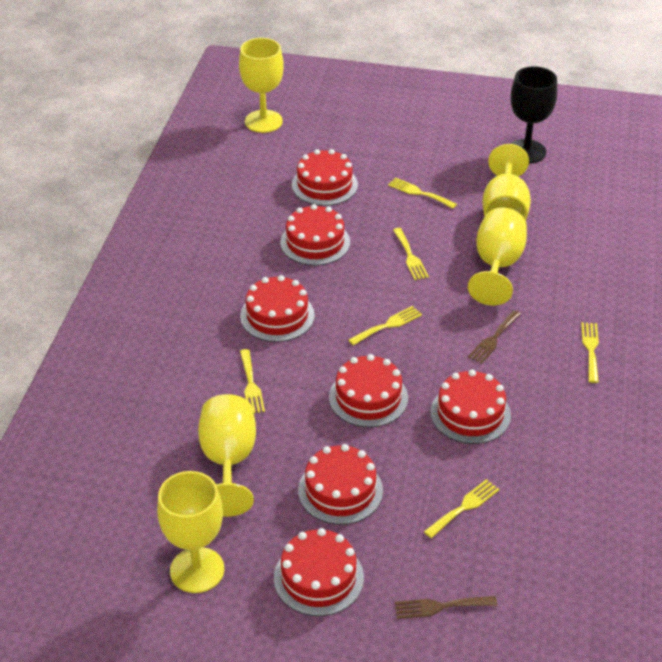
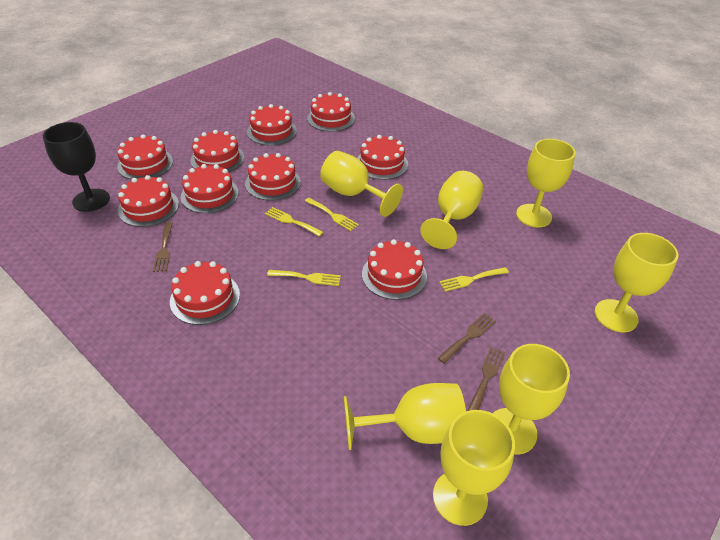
brown fork: 2 -> 3
red cake: 7 -> 10
yellow fork: 6 -> 4
yellow goblet: 5 -> 7

